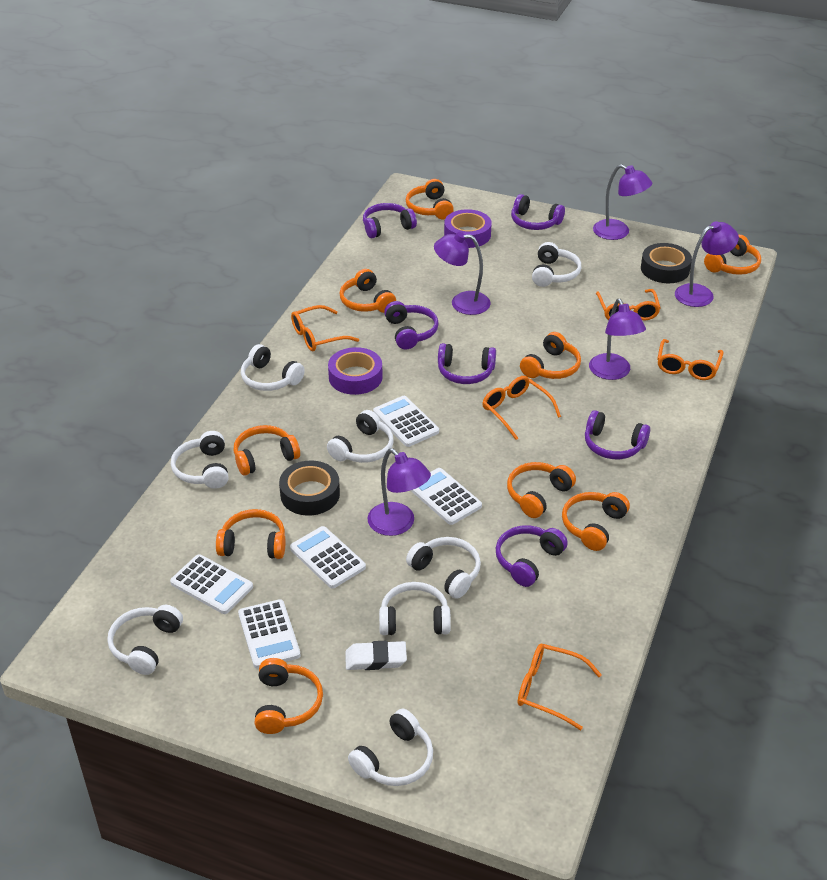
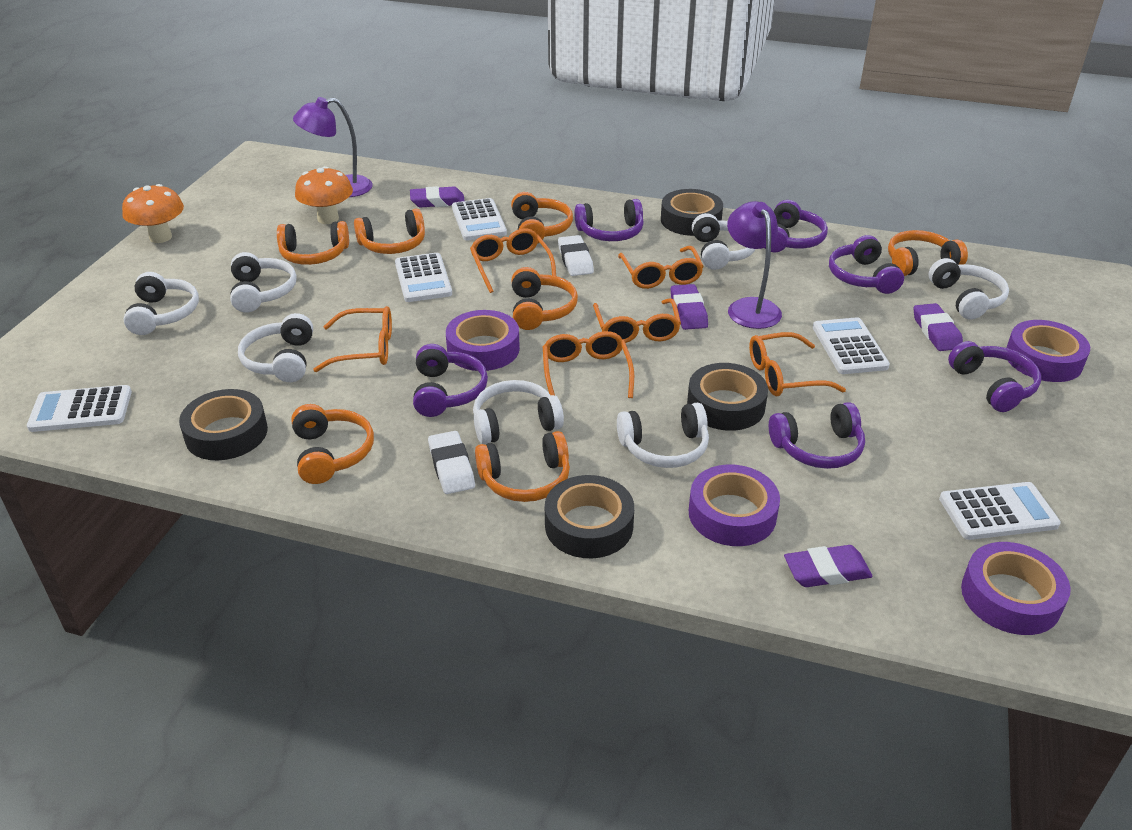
black tape: 2 -> 4
orange glasses: 5 -> 6
orange headphones: 9 -> 7
orange mushroom: 0 -> 2
purple eraser: 0 -> 4
purple lamp: 5 -> 2
purple tape: 2 -> 4
white eraser: 1 -> 2
white headphones: 8 -> 7

